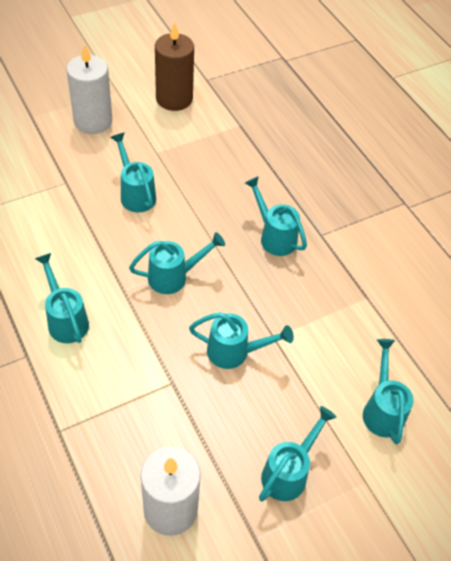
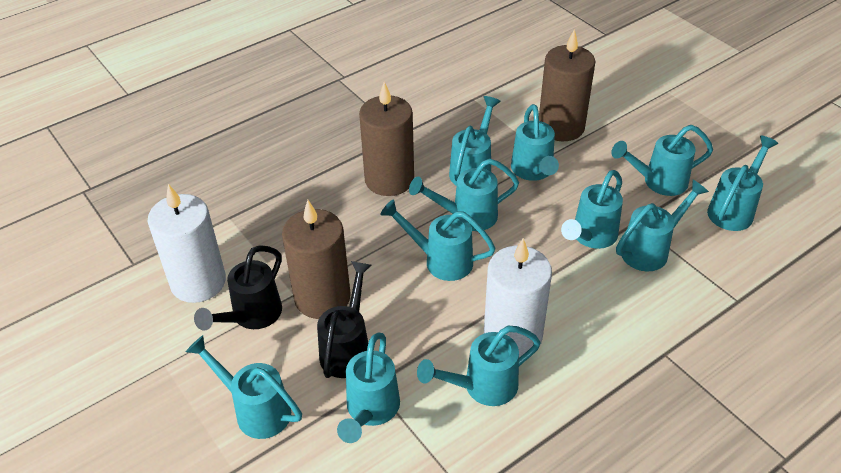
black watering can: 0 -> 2
brown candle: 1 -> 3
turquoise watering can: 7 -> 11

